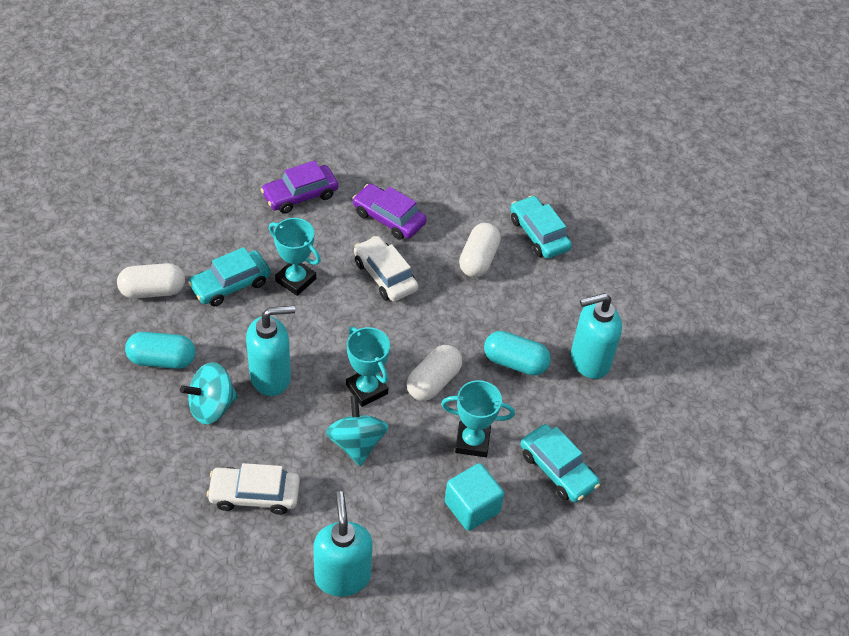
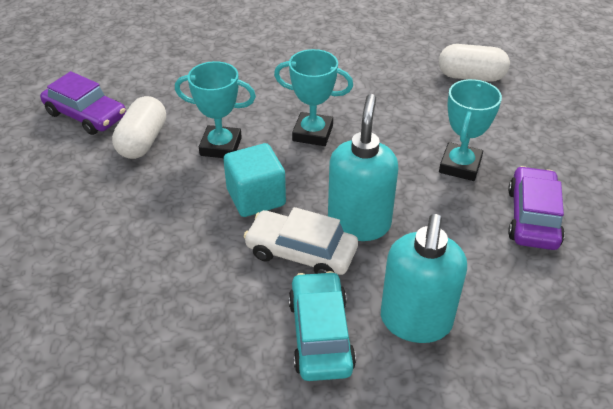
turquoise capsule: 2 -> 0
turquoise car: 3 -> 1
turquoise soap dispenser: 3 -> 2
turquoise spinning top: 2 -> 0
white capsule: 3 -> 2
white car: 2 -> 1

